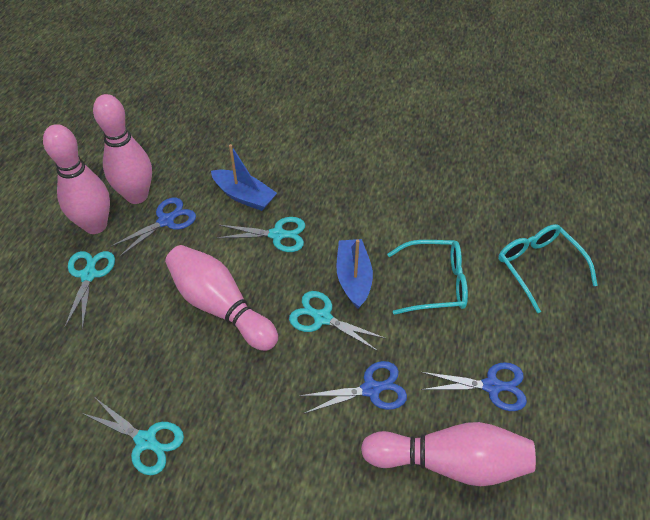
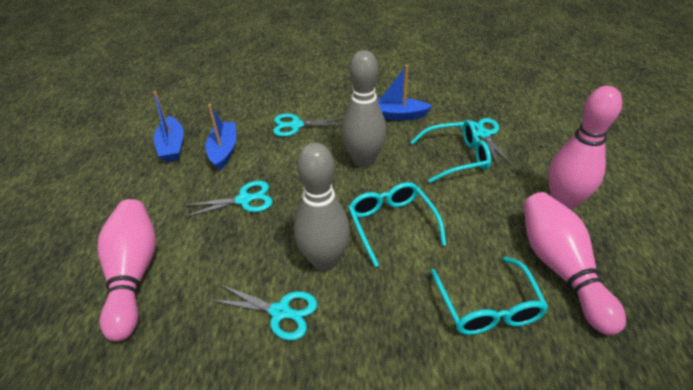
blue boat: 2 -> 3
blue scissors: 3 -> 0
grey bowling pin: 0 -> 2
pink bowling pin: 4 -> 3
turquoise glasses: 2 -> 3

